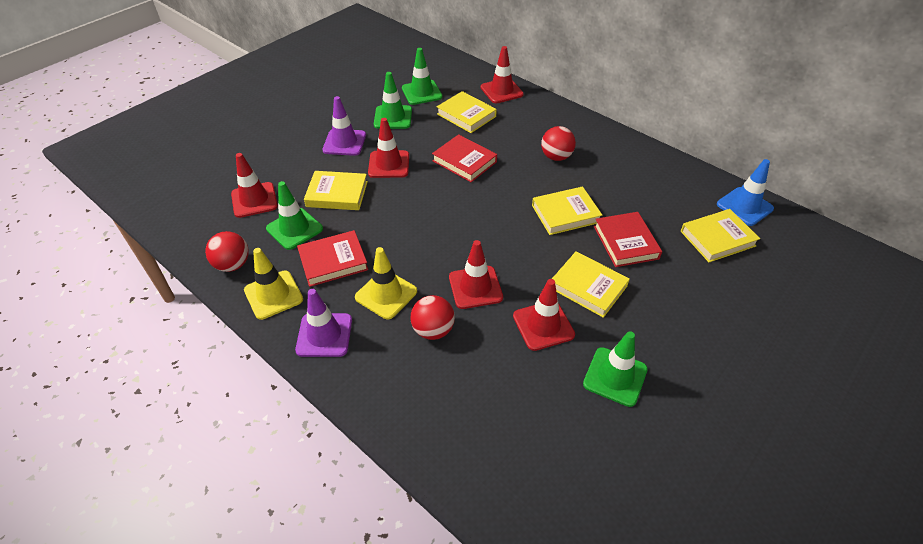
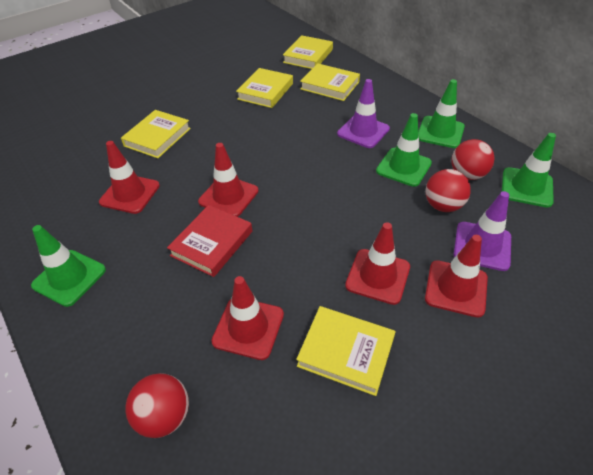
blue traffic cone: 1 -> 0
red book: 3 -> 1
yellow traffic cone: 2 -> 0

